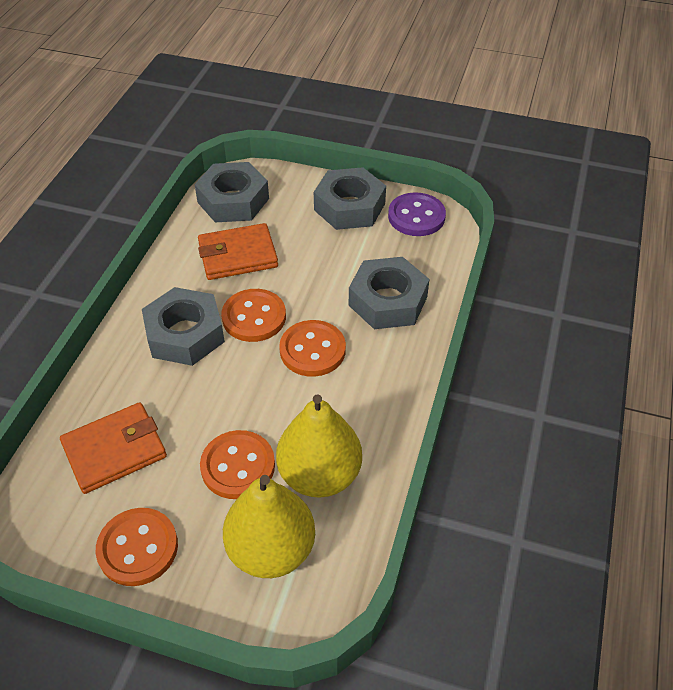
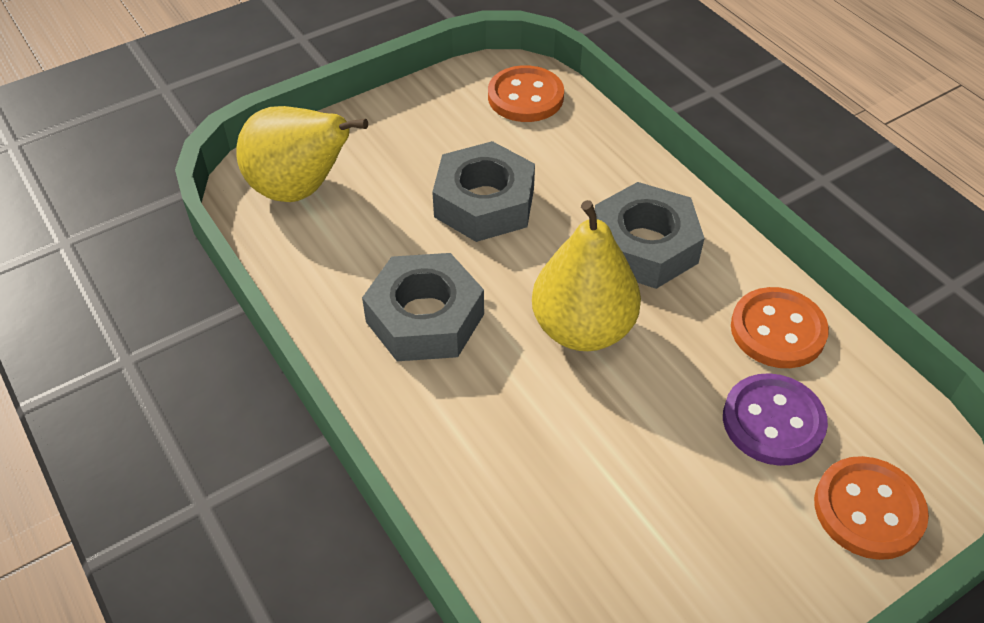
grey nut: 4 -> 3
orange button: 4 -> 3
orange wallet: 2 -> 0

